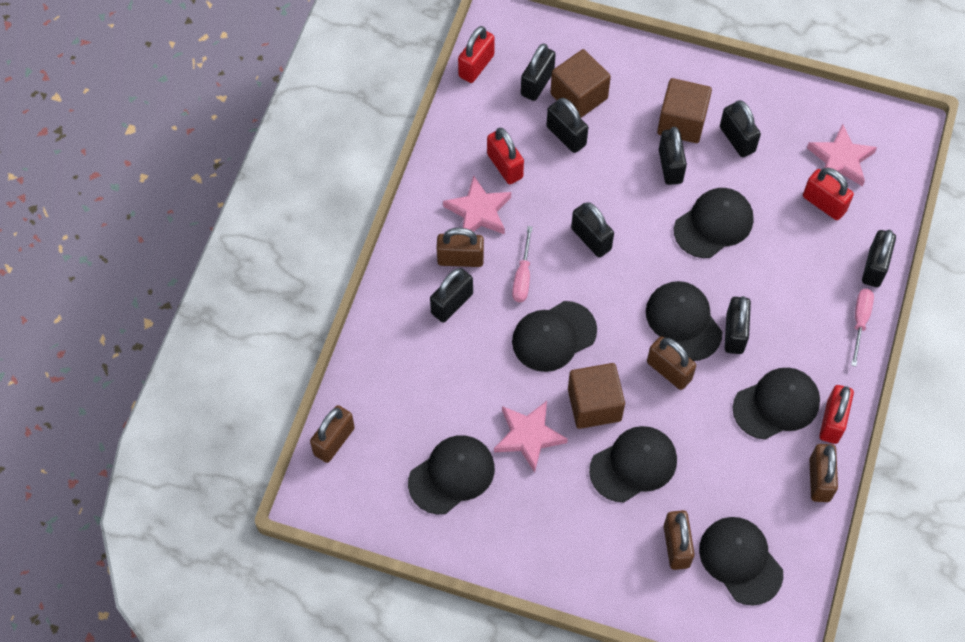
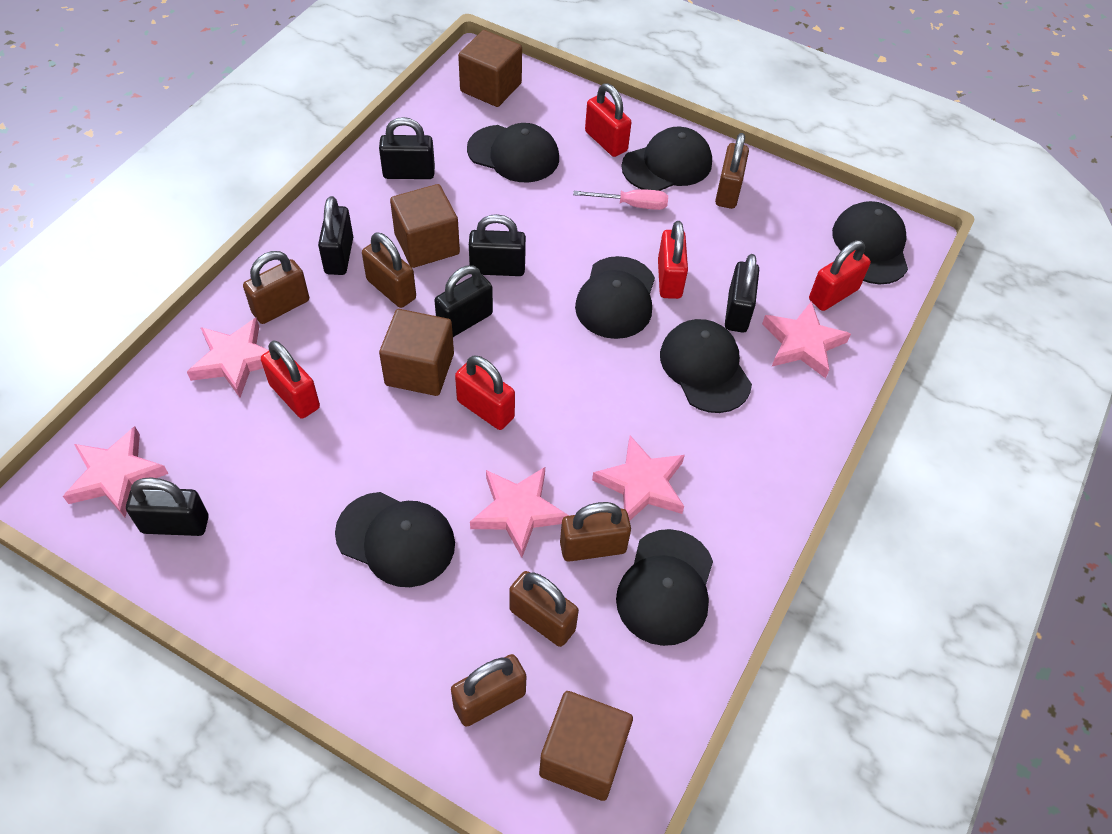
black padlock: 8 -> 6
brown cube: 3 -> 4
brown padlock: 5 -> 6
pink screwdriver: 2 -> 1
pink star: 3 -> 5
red padlock: 4 -> 5

